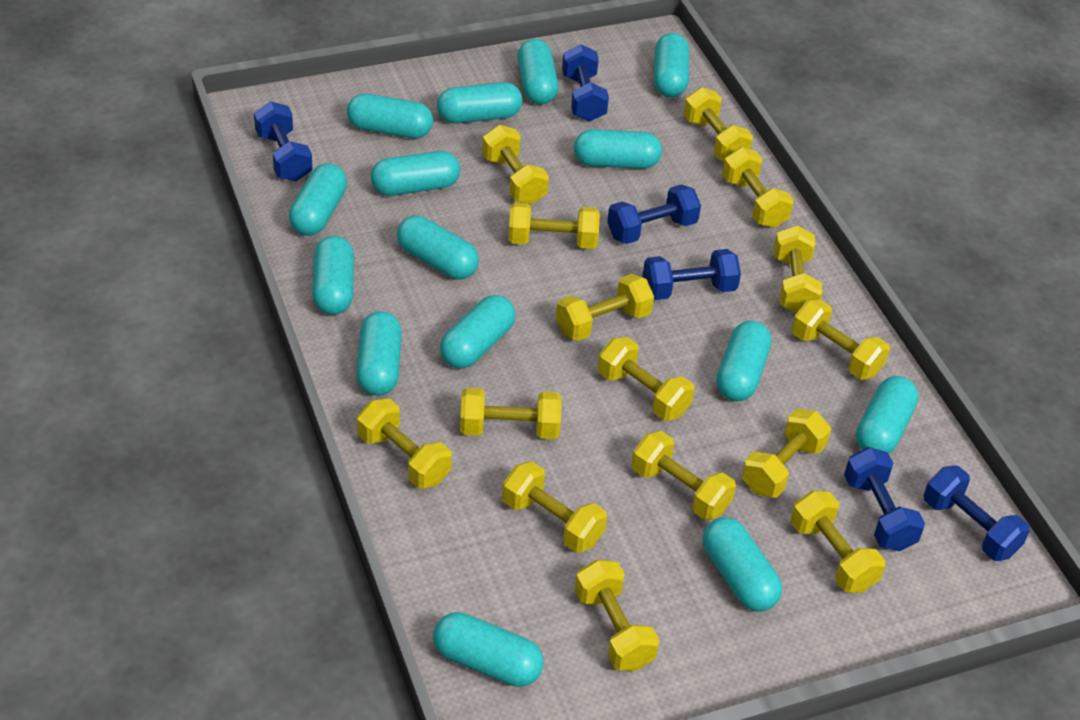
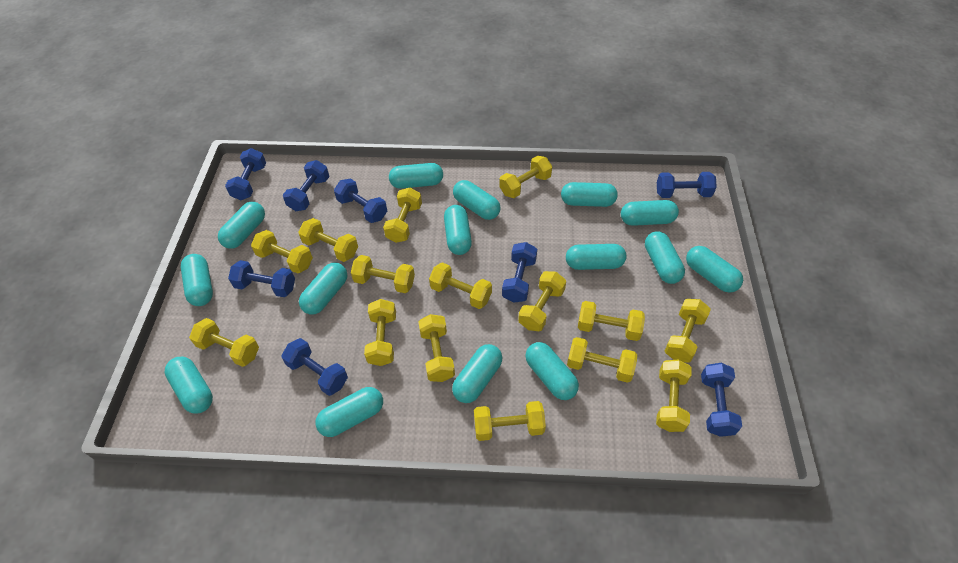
blue dumbbell: 6 -> 8

